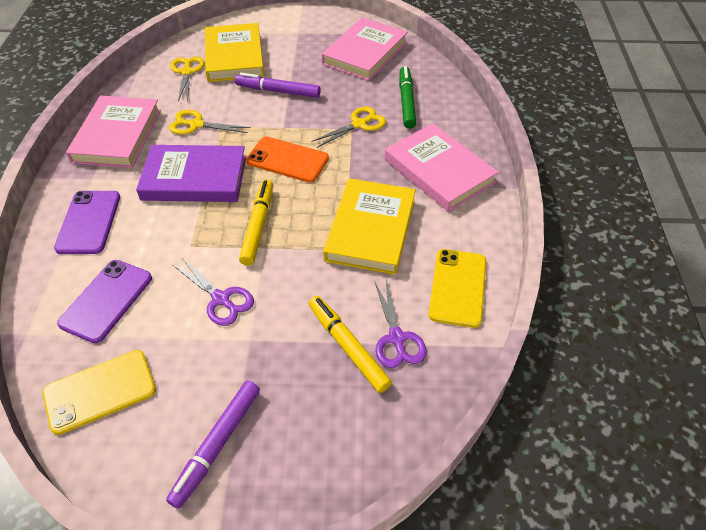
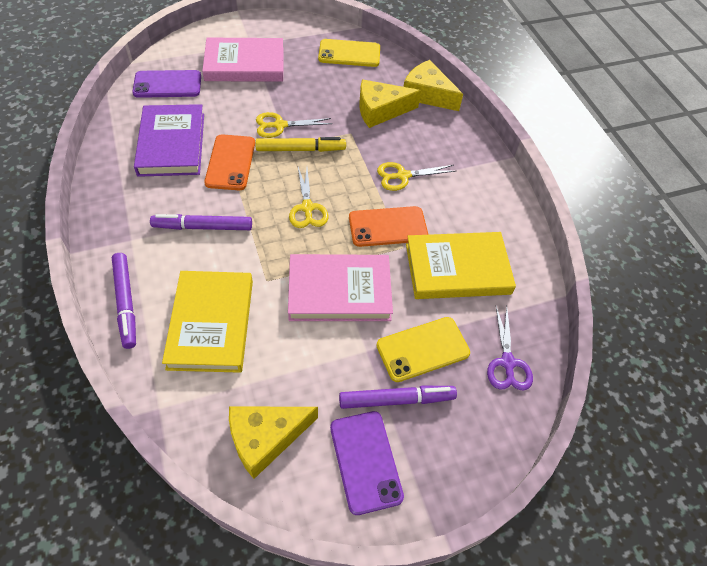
green marker: 1 -> 0
orange phone: 1 -> 2
pink book: 3 -> 2
purple marker: 2 -> 3
purple scissors: 2 -> 1
yellow cheese: 0 -> 3
yellow marker: 2 -> 1

